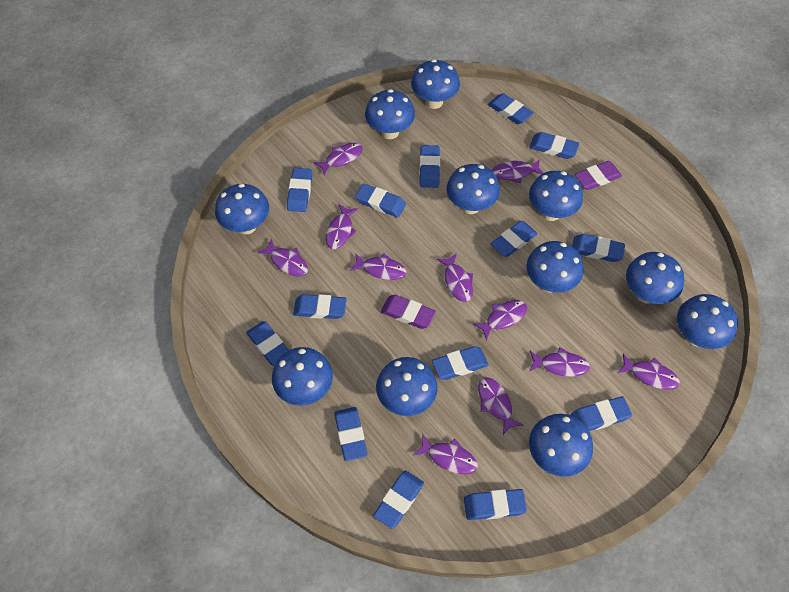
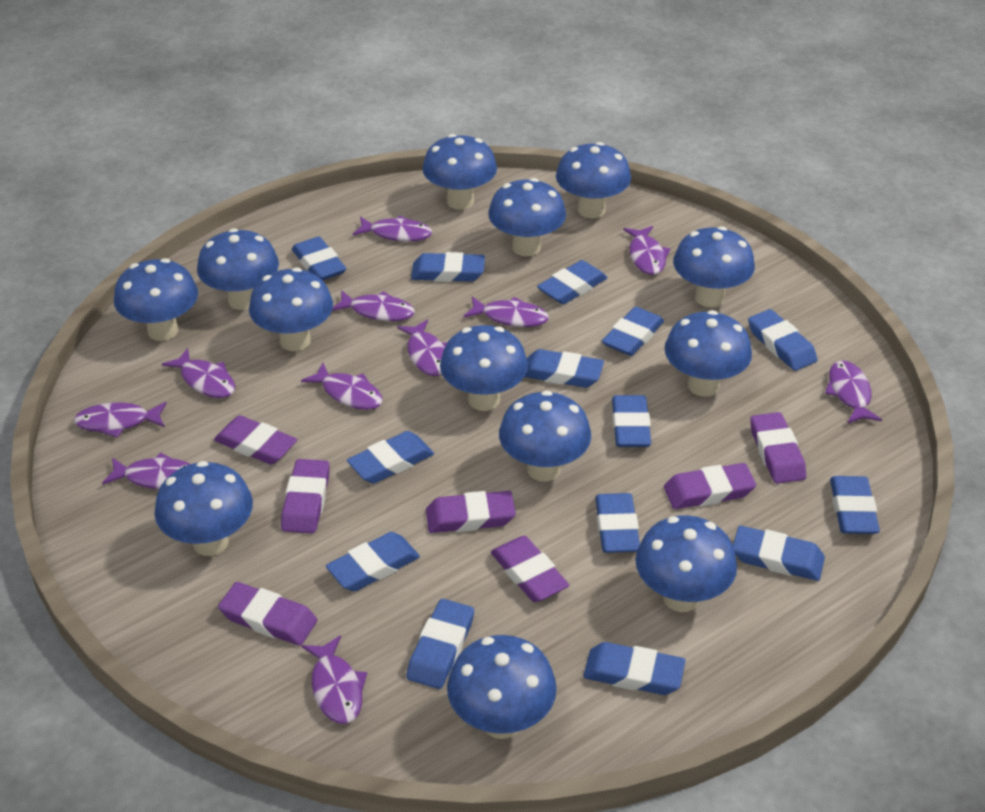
blue mushroom: 11 -> 13
purple eraser: 2 -> 7

